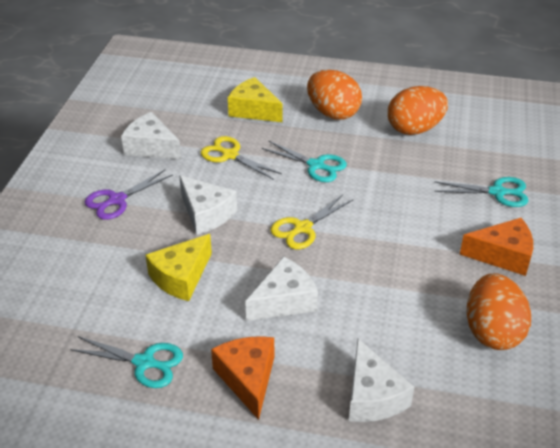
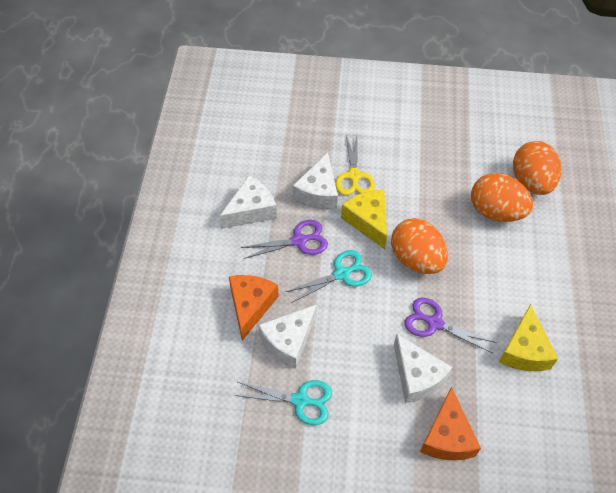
purple scissors: 1 -> 2
turquoise scissors: 3 -> 2
yellow scissors: 2 -> 1

